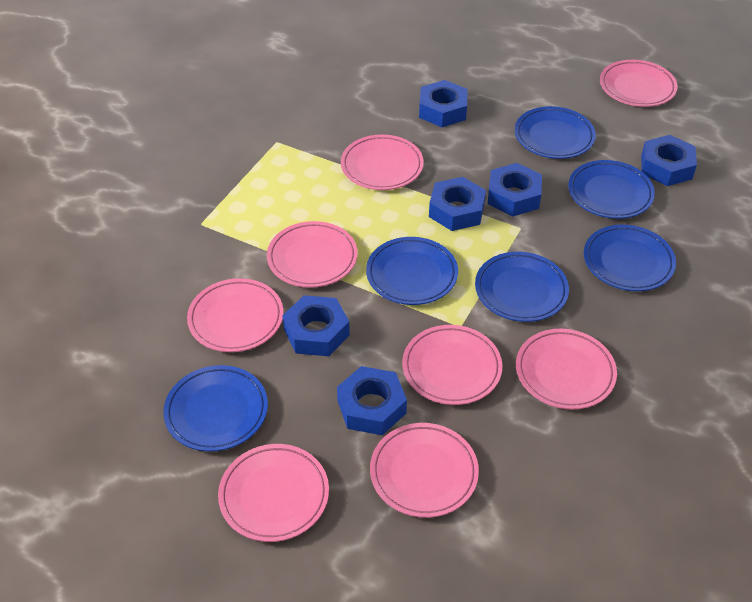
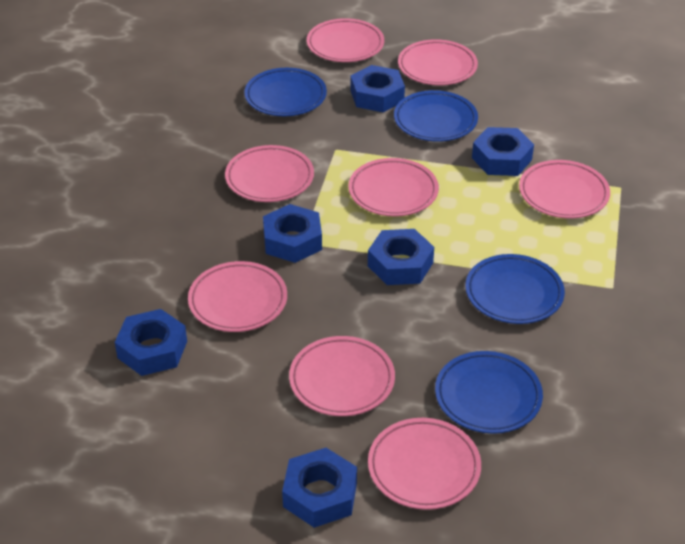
blue plate: 6 -> 4

